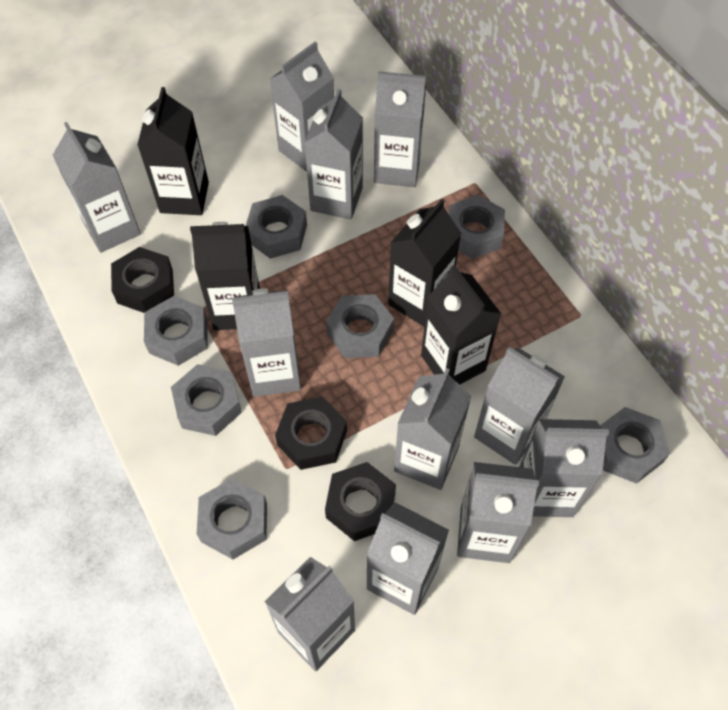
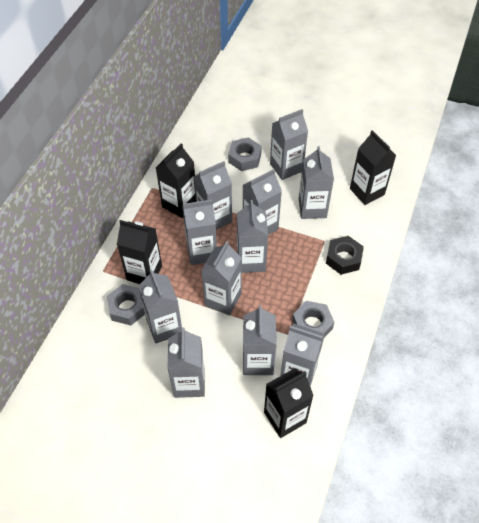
black nut: 3 -> 1
grey nut: 7 -> 3

